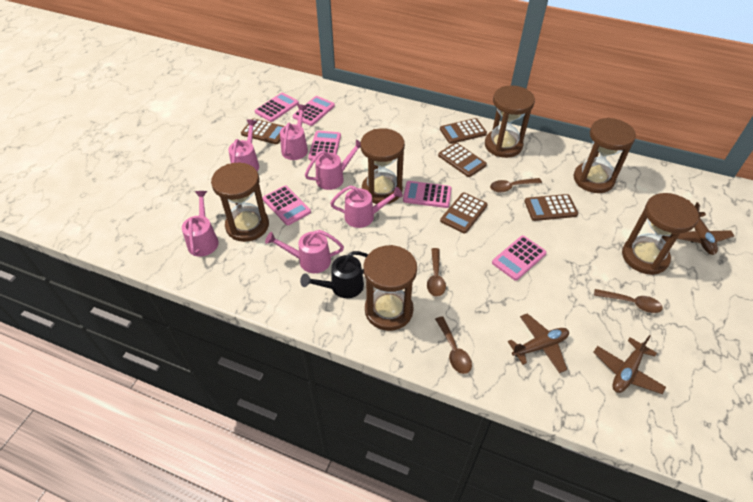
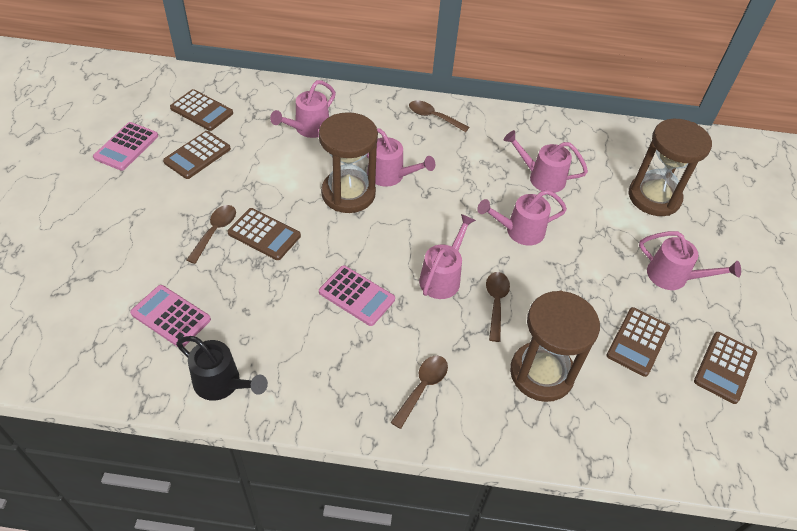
brown hourglass: 6 -> 3
brown plane: 3 -> 0
pink calculator: 6 -> 3

